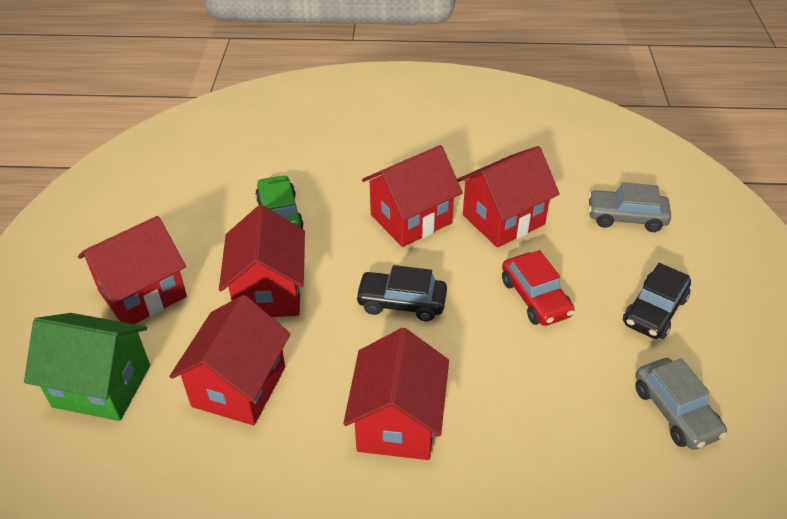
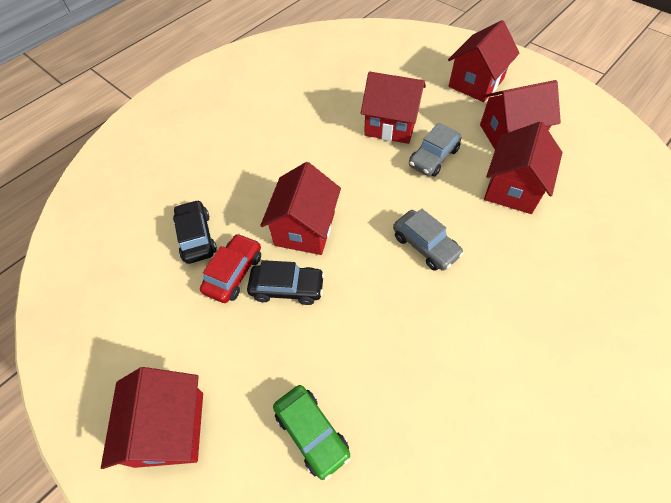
green house: 1 -> 0

